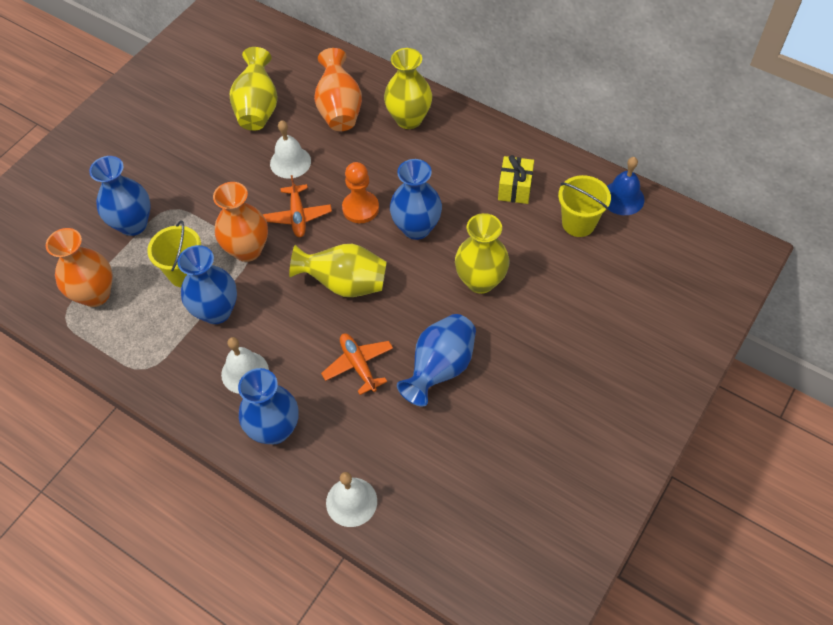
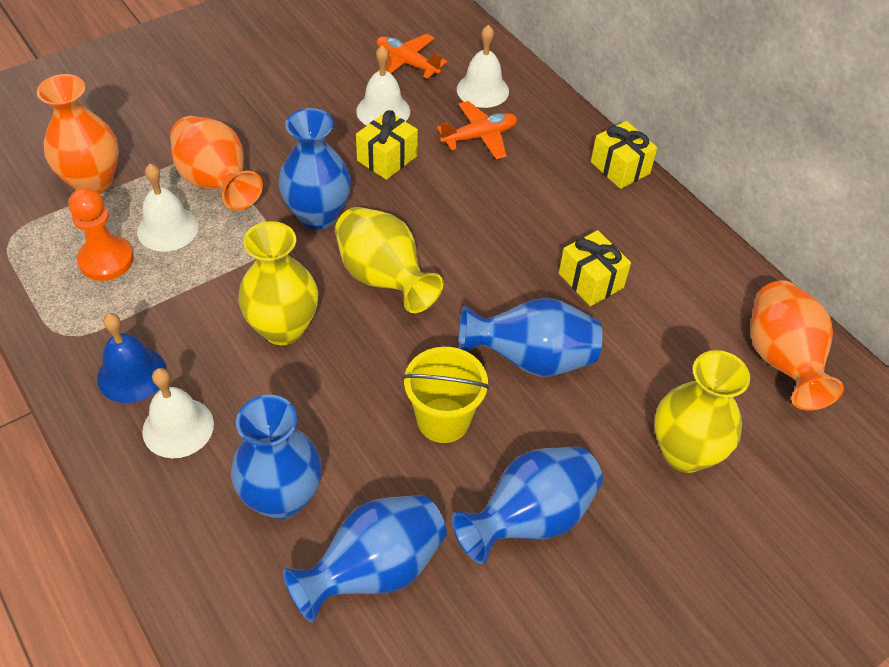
white bell: 3 -> 4
yellow bucket: 2 -> 1
yellow gift: 1 -> 3
yellow vase: 4 -> 3

